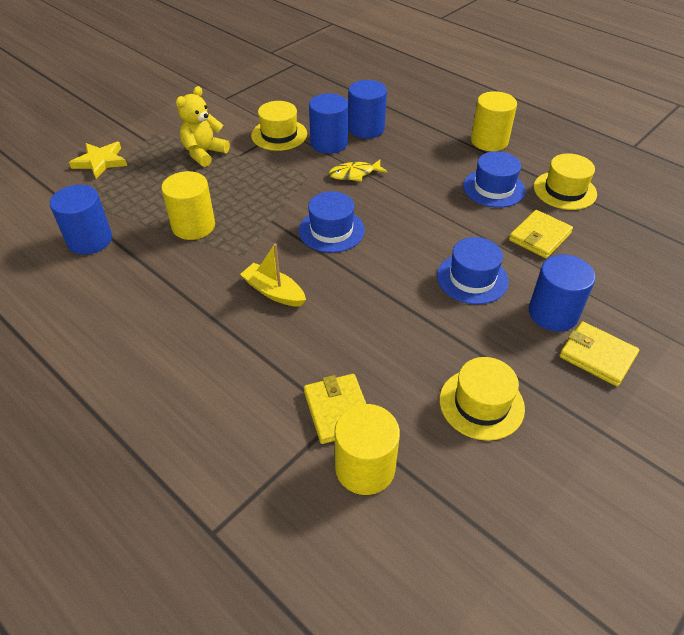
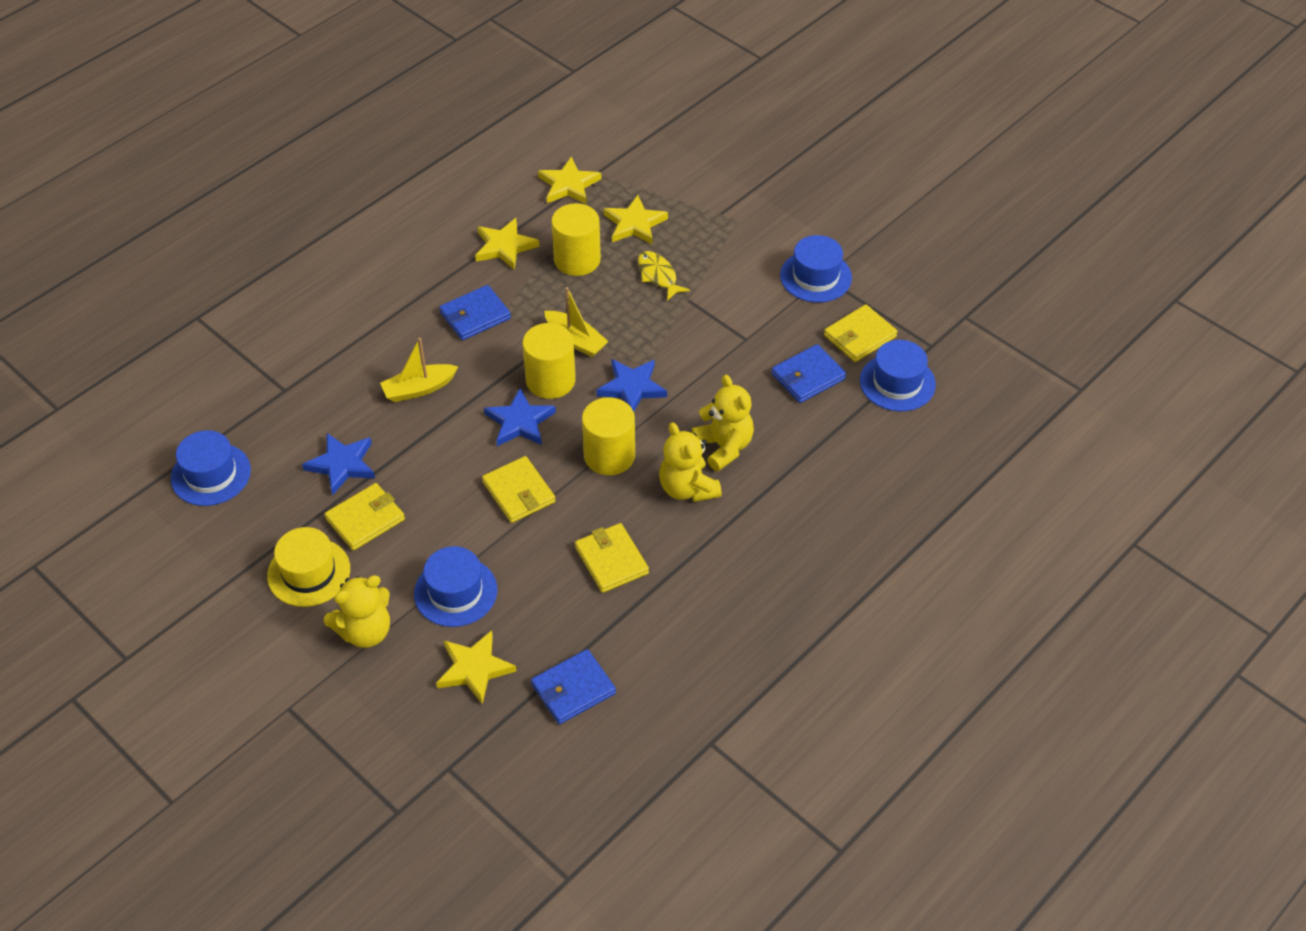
blue cylinder: 4 -> 0
blue hat: 3 -> 4
blue star: 0 -> 3
blue wallet: 0 -> 3
yellow boat: 1 -> 2
yellow hat: 3 -> 1
yellow star: 1 -> 4
yellow teddy bear: 1 -> 3
yellow wallet: 3 -> 4

